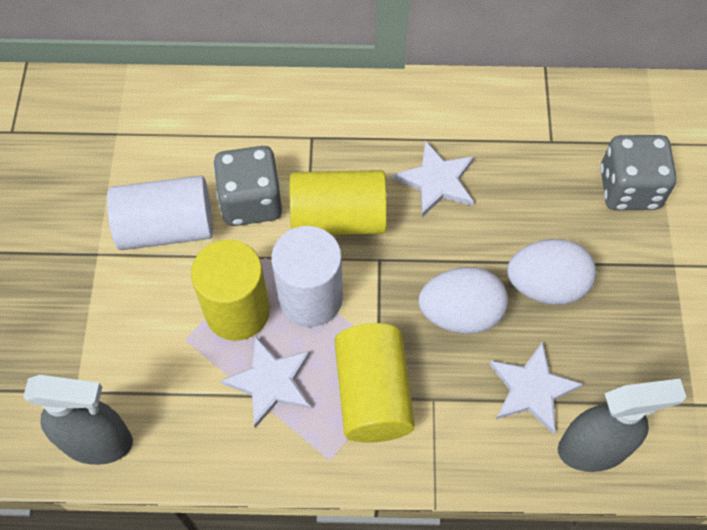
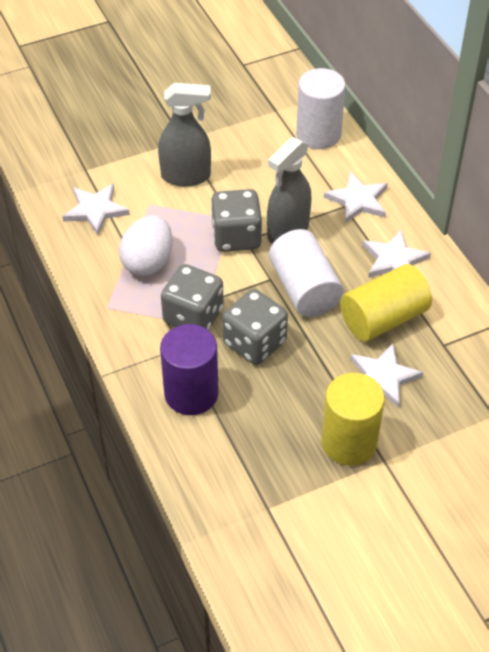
grey dice: 2 -> 3
purple cylinder: 0 -> 1
white egg: 2 -> 1
white star: 3 -> 4
yellow cylinder: 3 -> 2

